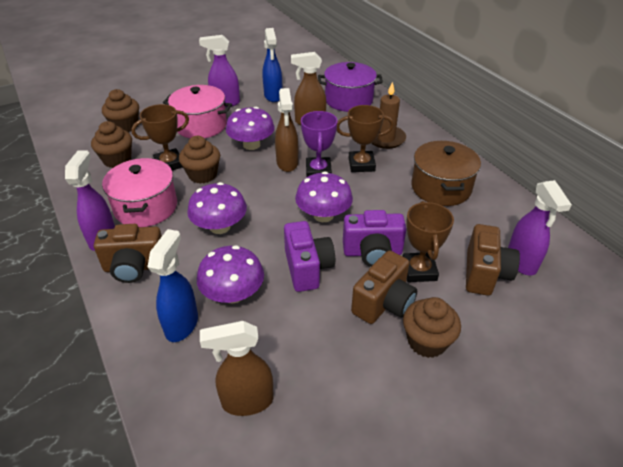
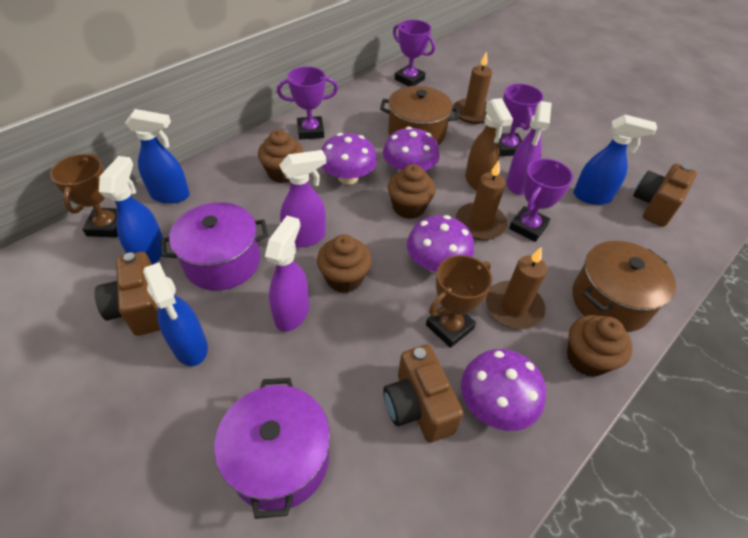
blue spray bottle: 2 -> 4
brown candle: 1 -> 3
brown pot: 1 -> 2
brown spray bottle: 3 -> 1
brown trophy: 3 -> 2
pink pot: 2 -> 0
purple camera: 2 -> 0
purple pot: 1 -> 2
purple trophy: 1 -> 4

